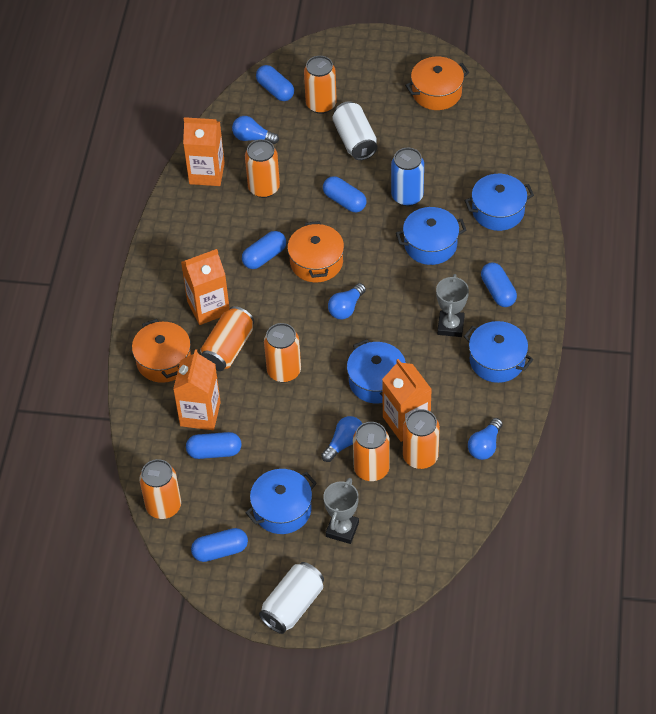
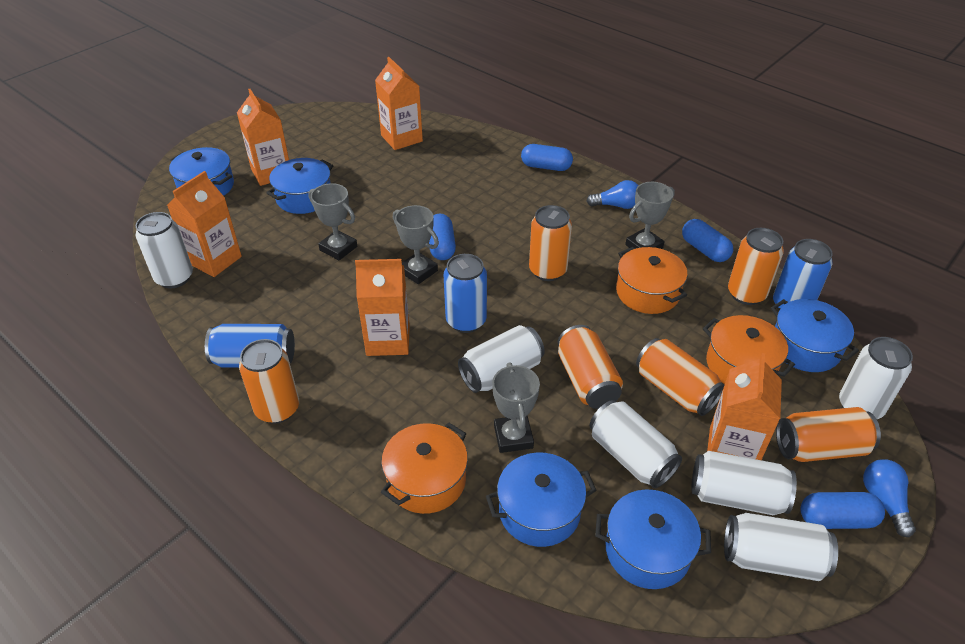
blue can: 1 -> 3
blue capsule: 6 -> 4
blue light bulb: 4 -> 2
grey trophy: 2 -> 4
orange can: 7 -> 6
orange carton: 4 -> 5
white can: 2 -> 6

